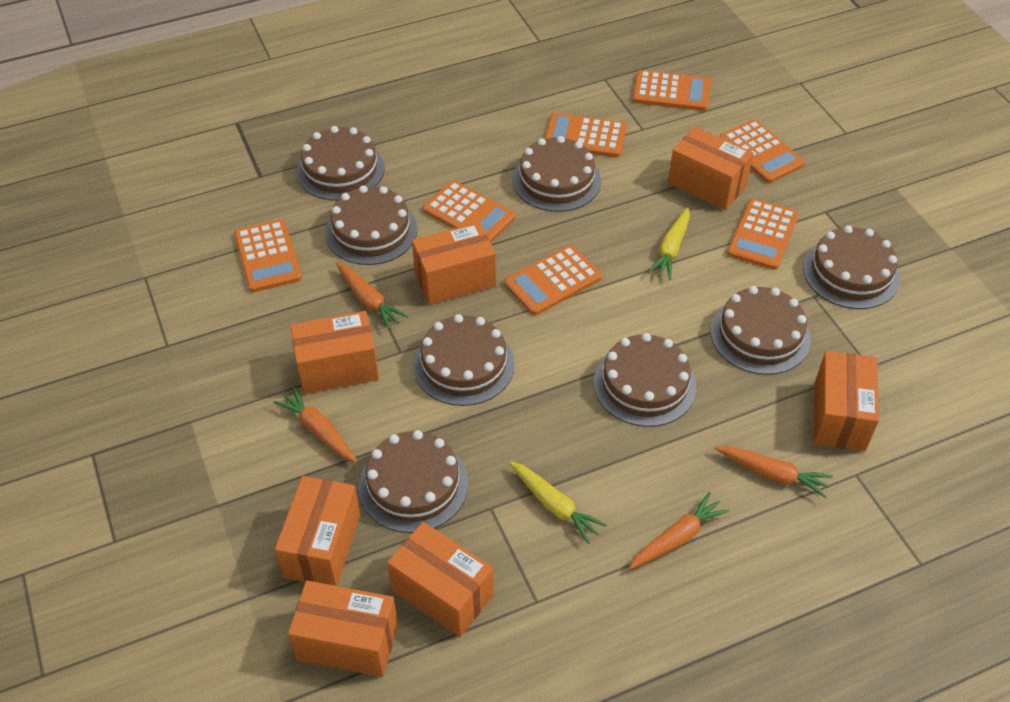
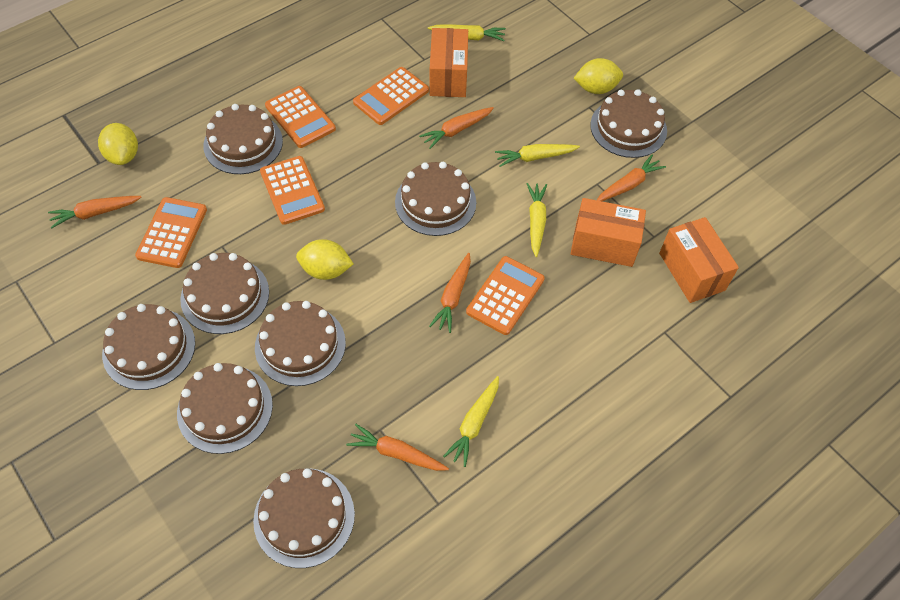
orange box: 7 -> 3
orange calculator: 7 -> 5
orange carrot: 4 -> 5
yellow carrot: 2 -> 4
yellow lemon: 0 -> 3

